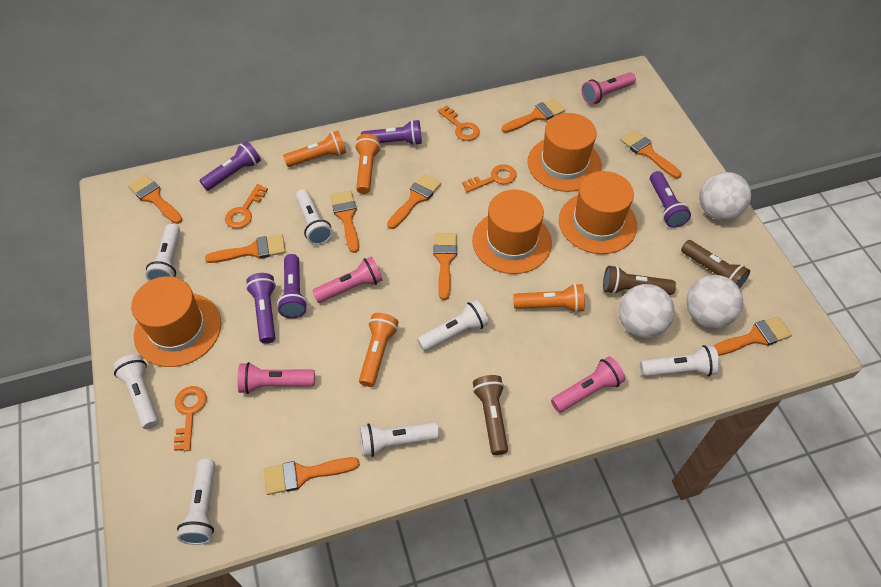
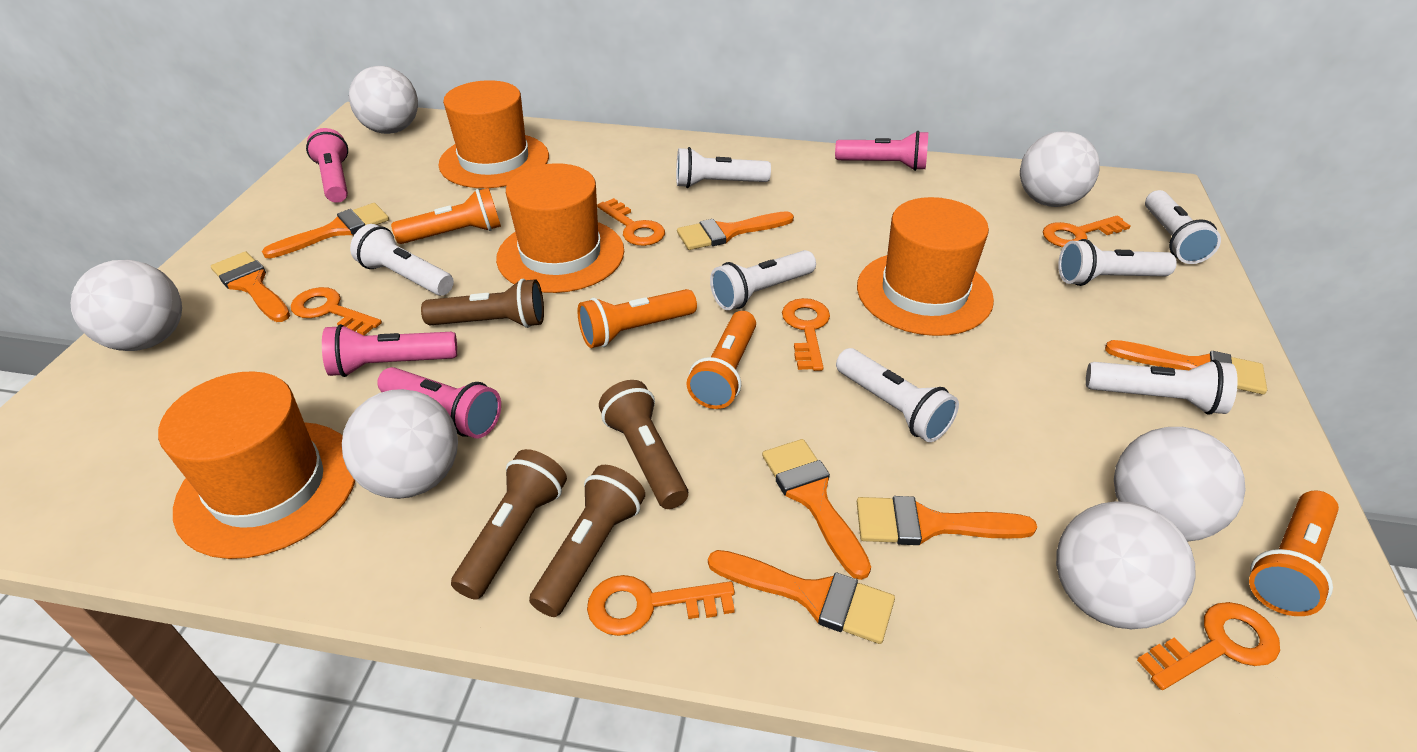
brown flashlight: 3 -> 4
orange brush: 9 -> 7
orange key: 4 -> 6
purple flashlight: 5 -> 0
white ball: 3 -> 6

